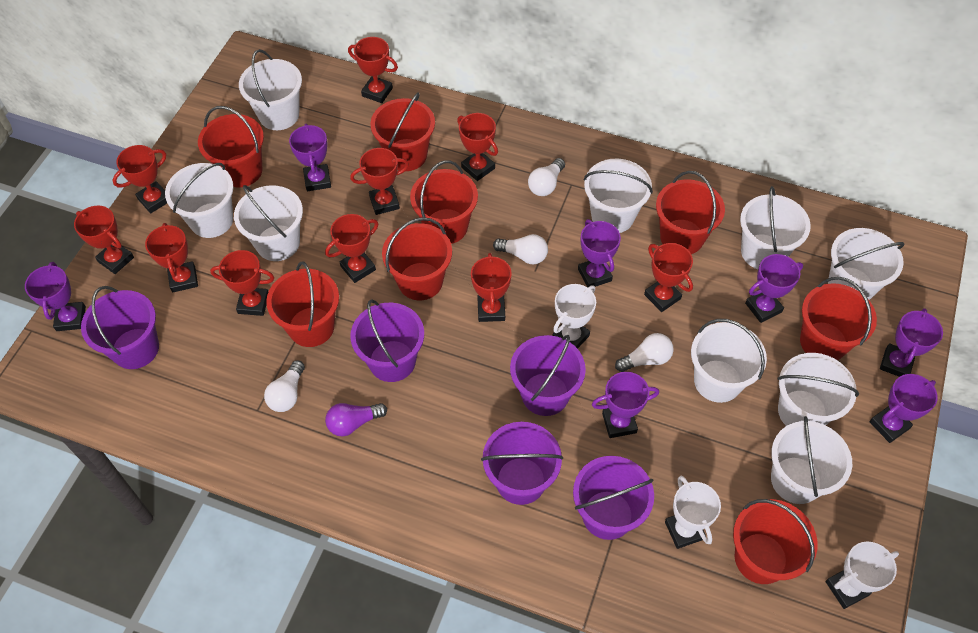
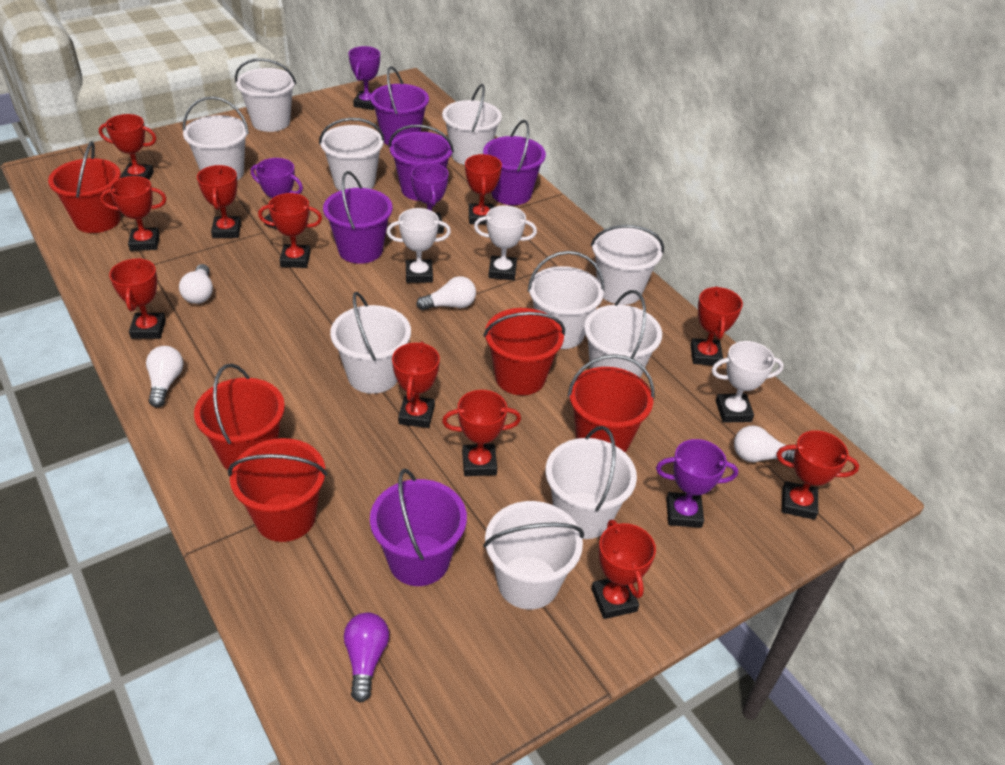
purple trophy: 7 -> 4
red bucket: 8 -> 5
red trophy: 10 -> 11
white bucket: 9 -> 10

